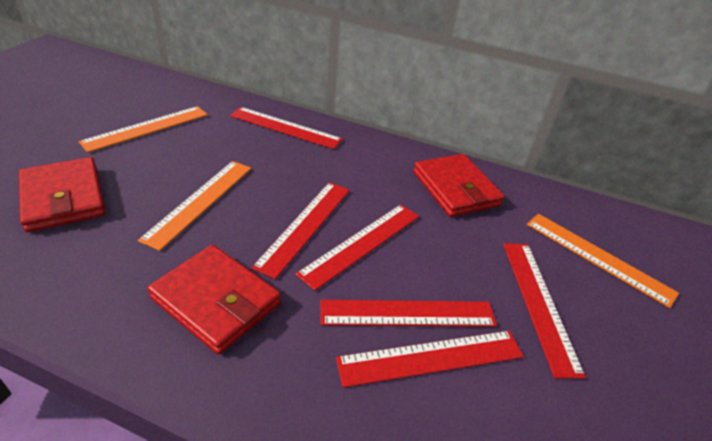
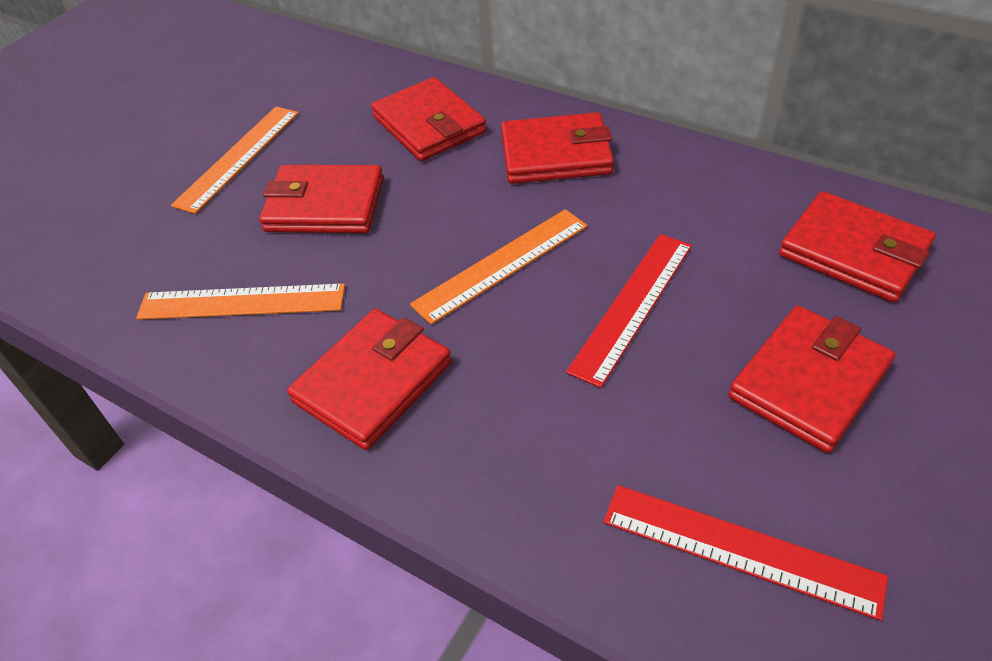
red ruler: 6 -> 2
red wallet: 3 -> 6

